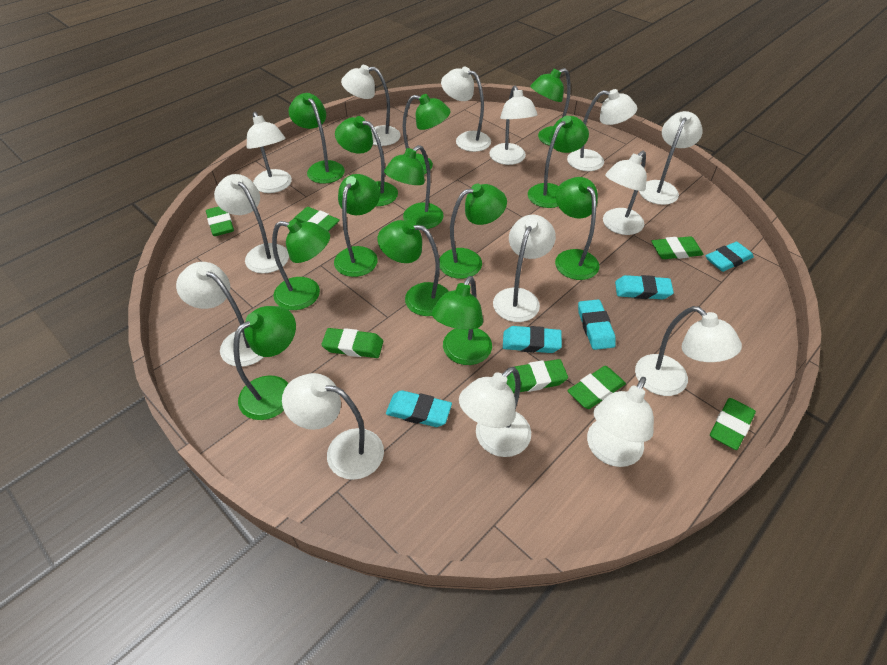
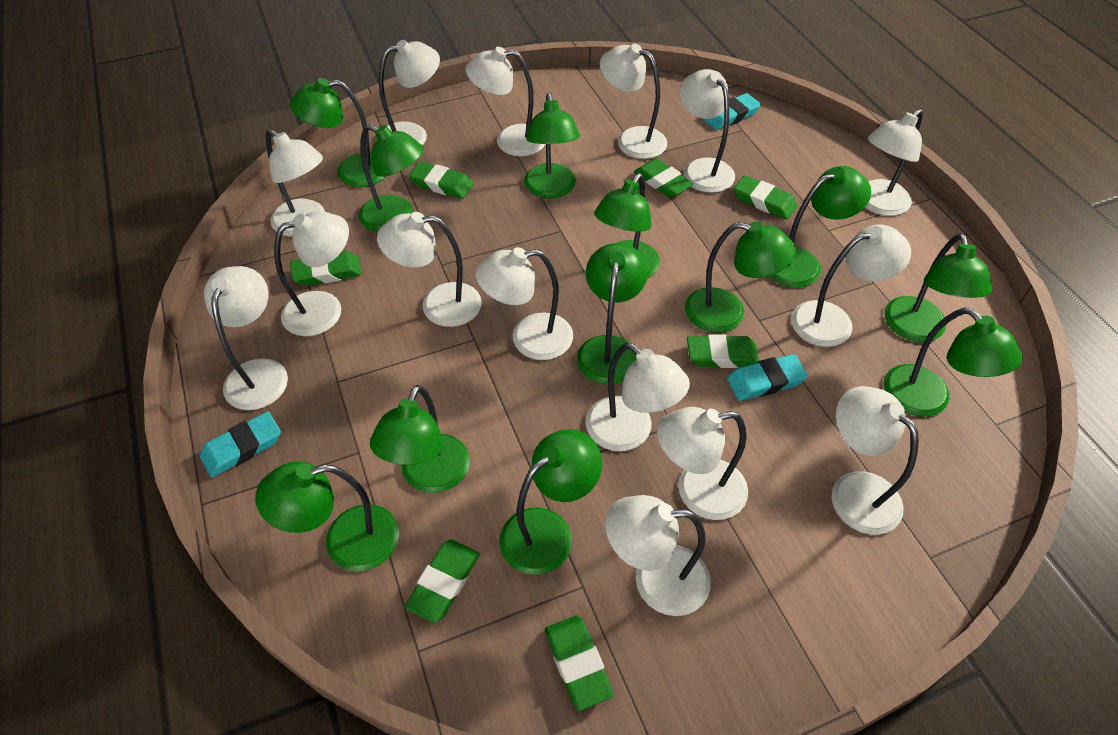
green lamp: 13 -> 12
turquoise eraser: 5 -> 3
white lamp: 14 -> 15

